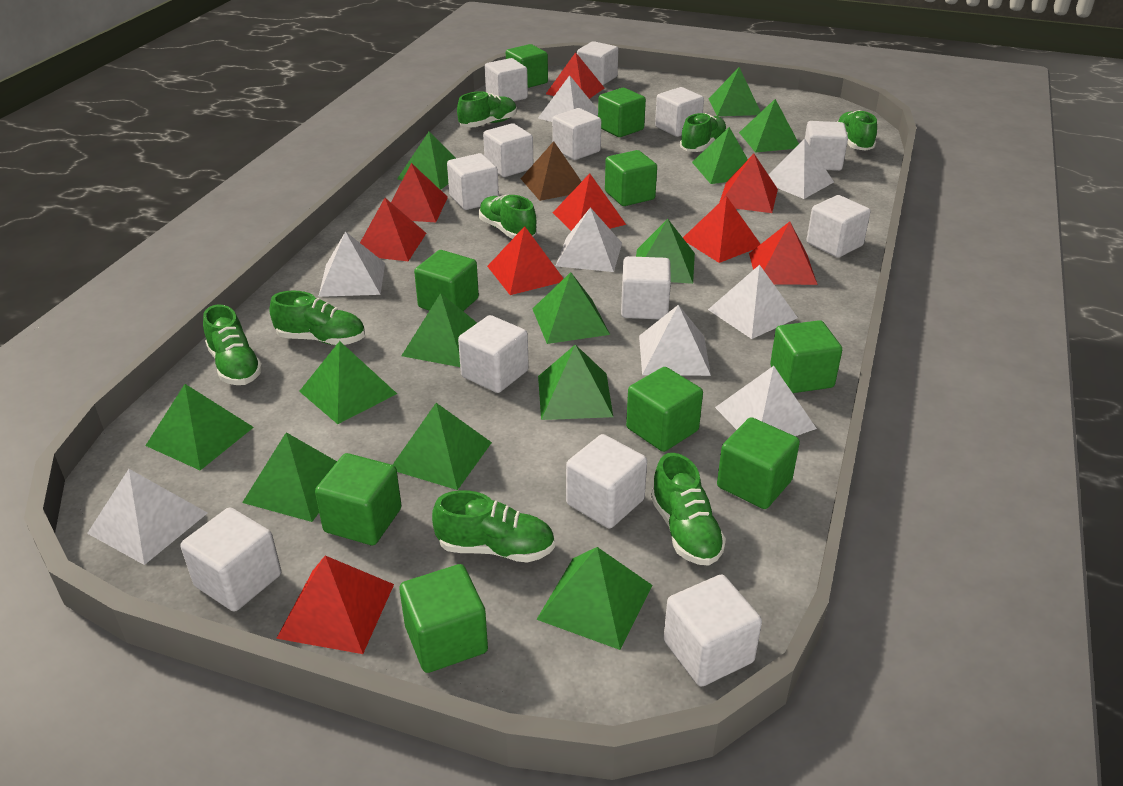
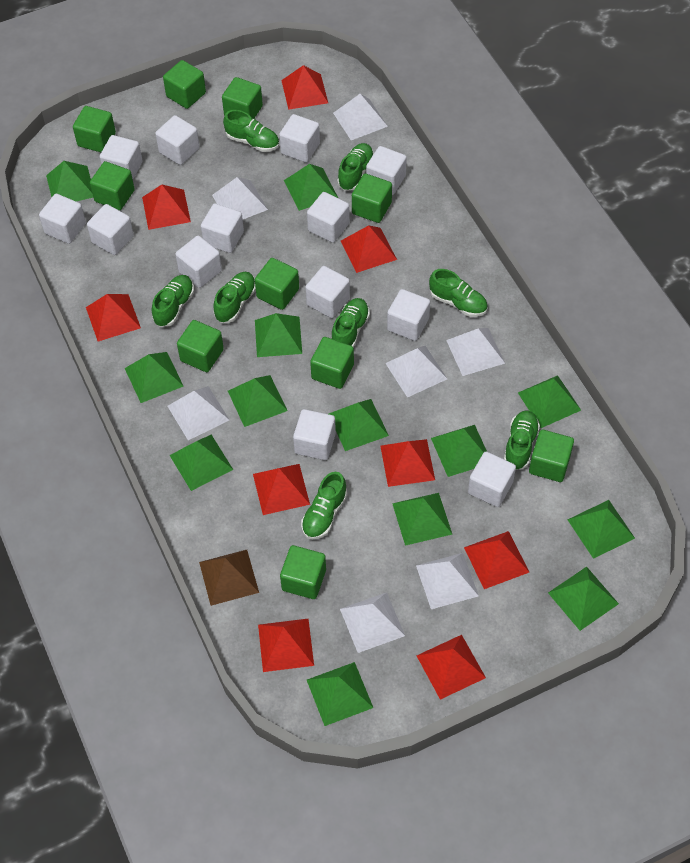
green cube: 9 -> 10
white pyramid: 8 -> 7

